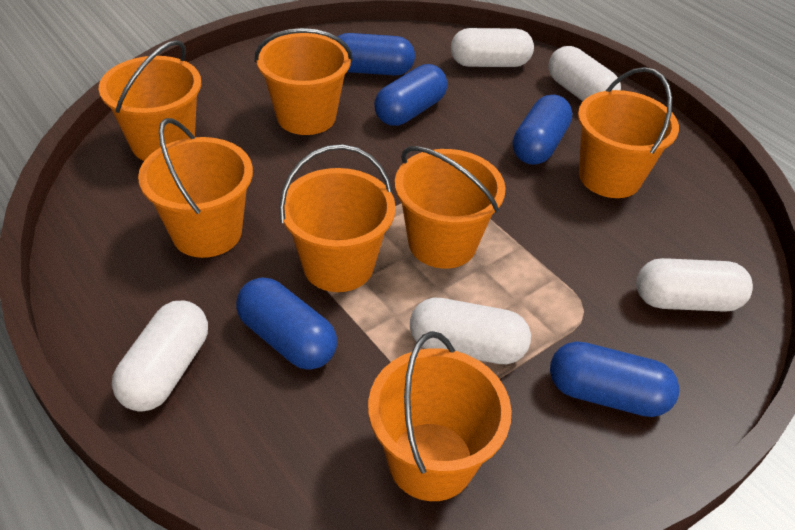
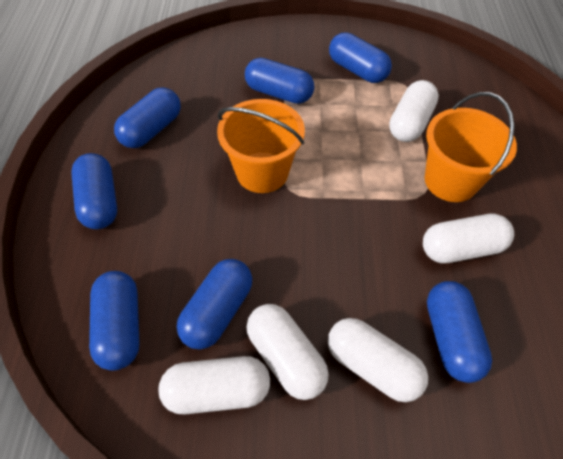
blue capsule: 5 -> 7
orange bucket: 7 -> 2

